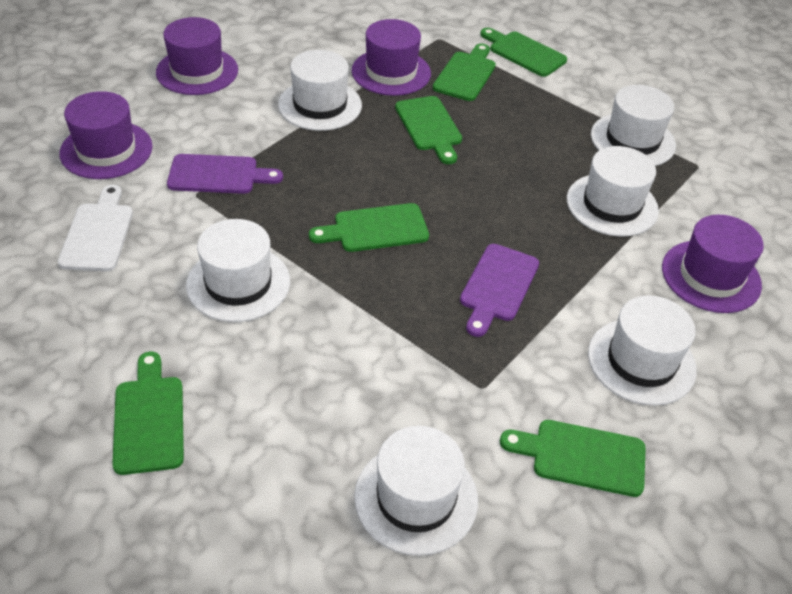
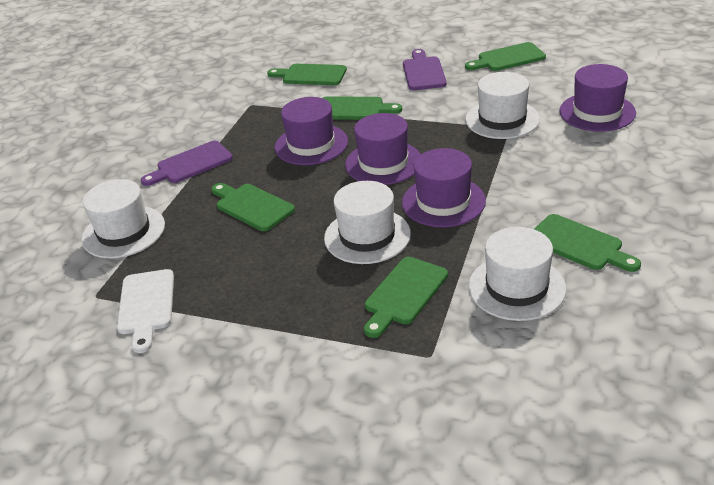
white hat: 6 -> 4

